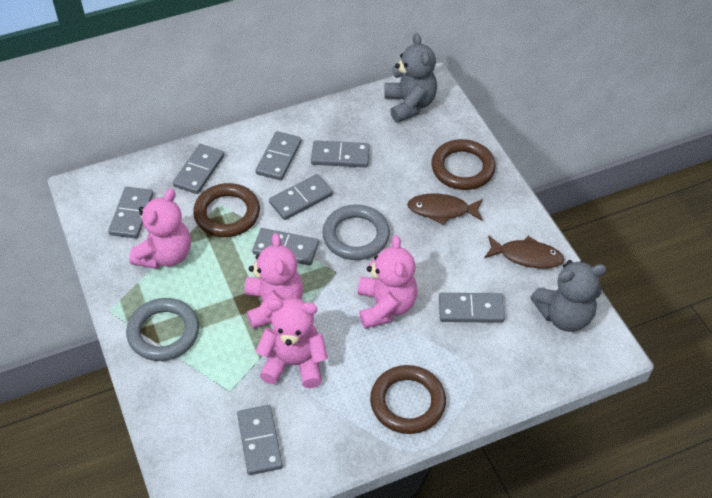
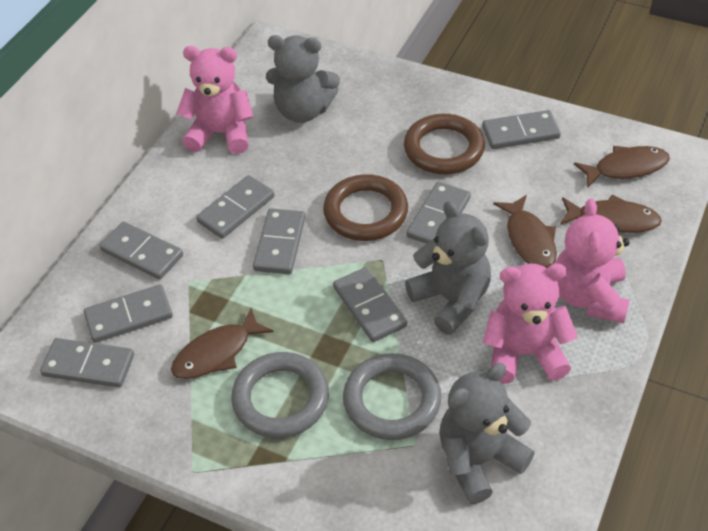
brown fish: 2 -> 4
brown ring: 3 -> 2
grey teddy bear: 2 -> 3
pink teddy bear: 4 -> 3

